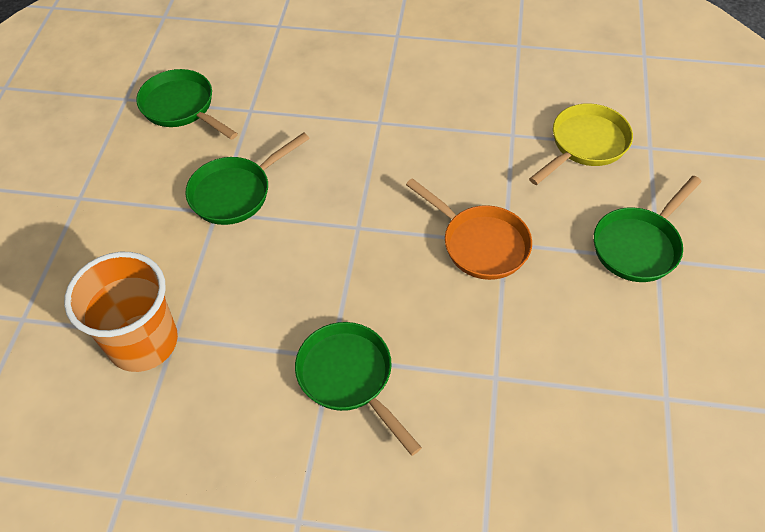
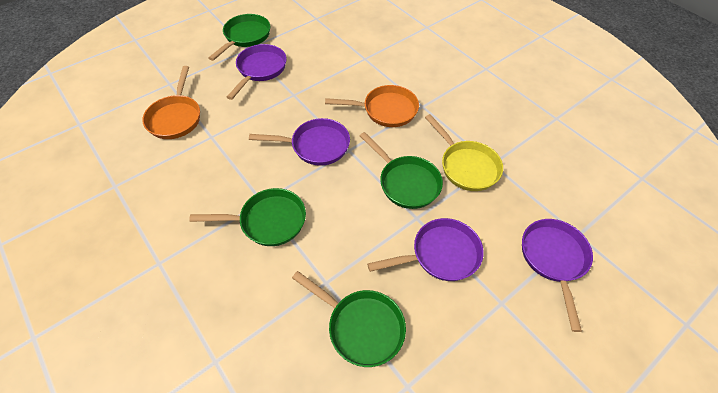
orange cup: 1 -> 0
orange pan: 1 -> 2
purple pan: 0 -> 4

